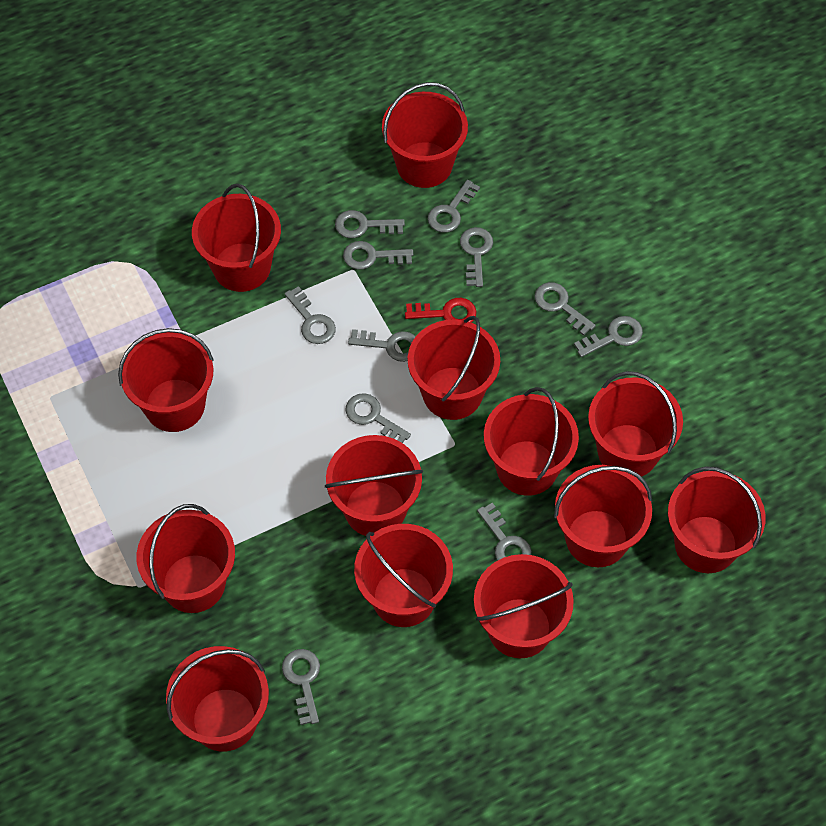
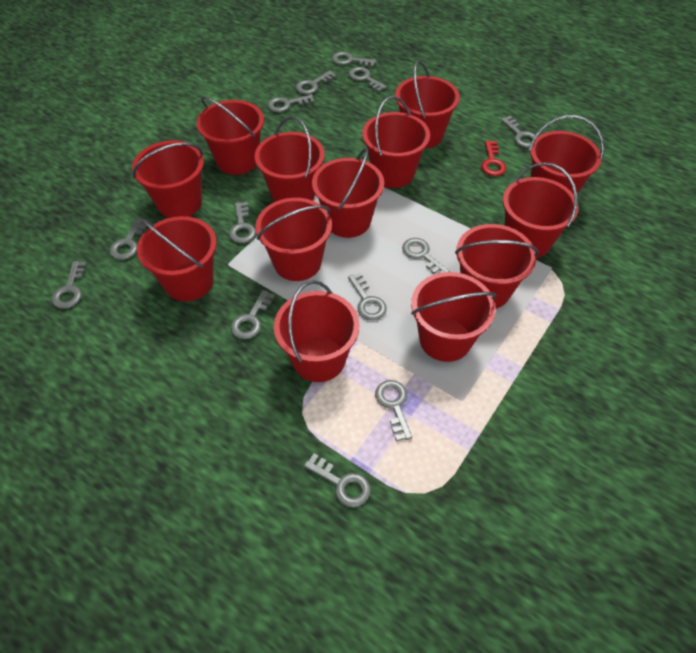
grey key: 11 -> 13

